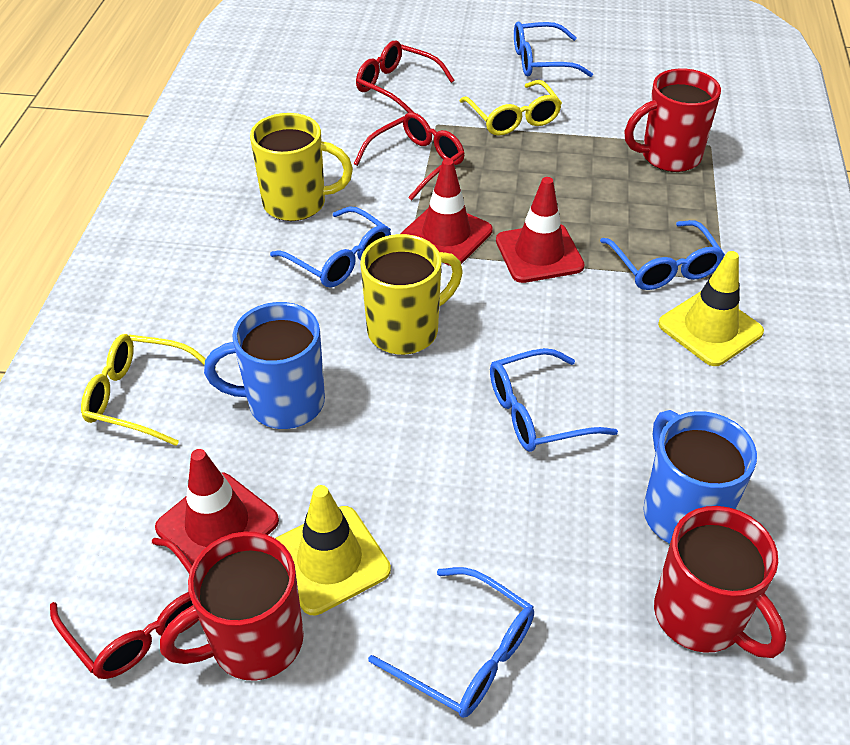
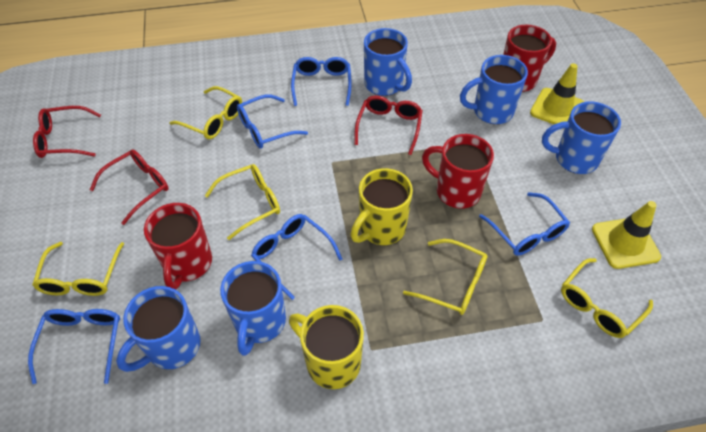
blue mug: 2 -> 5
red traffic cone: 3 -> 0
yellow glasses: 2 -> 5

